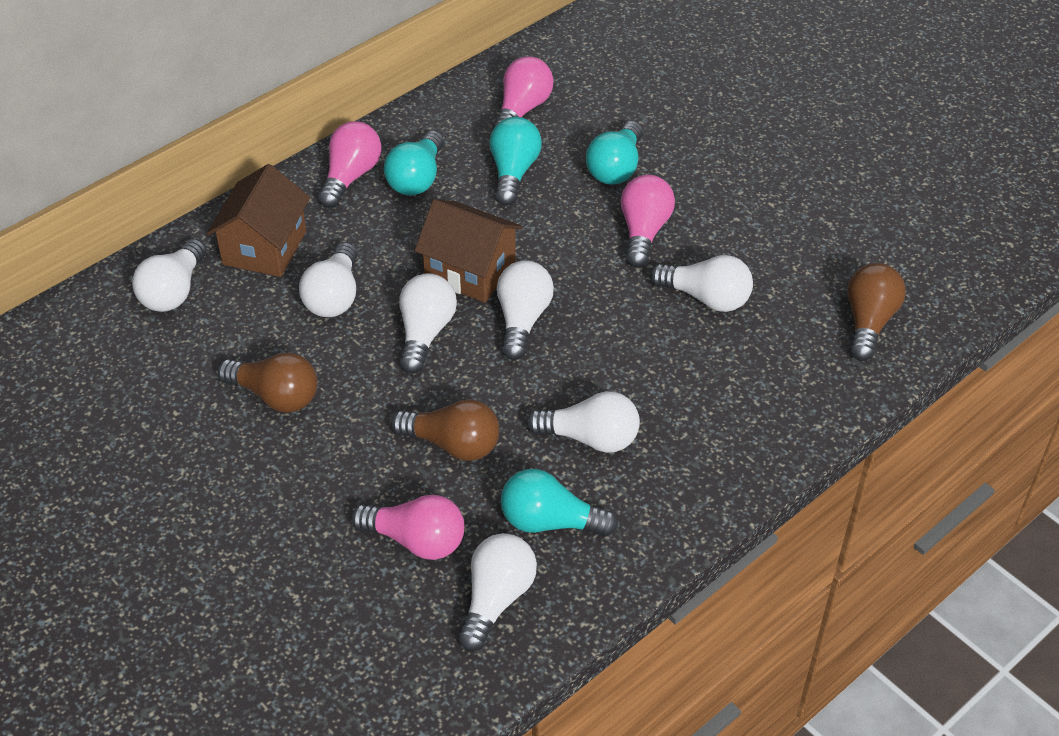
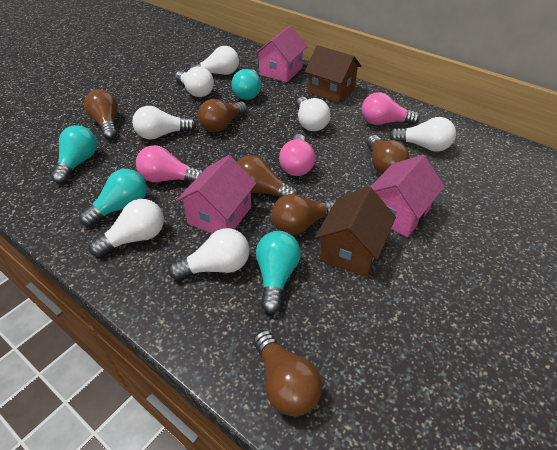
brown light bulb: 3 -> 6
pink house: 0 -> 3
pink light bulb: 4 -> 3

